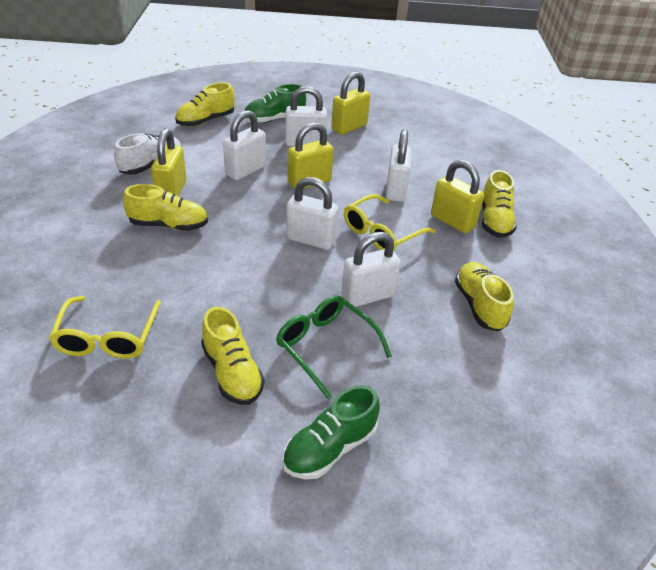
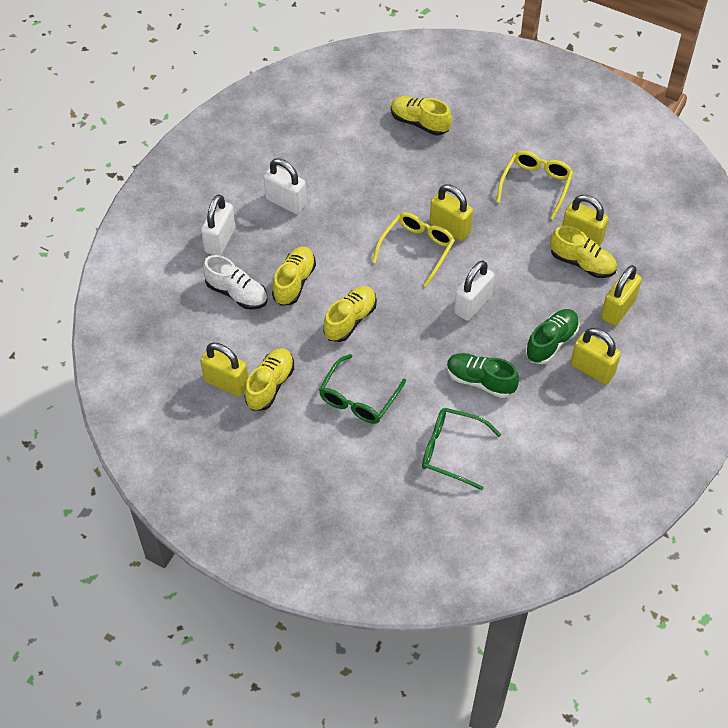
green glasses: 1 -> 2
white padlock: 5 -> 3
yellow padlock: 4 -> 5

